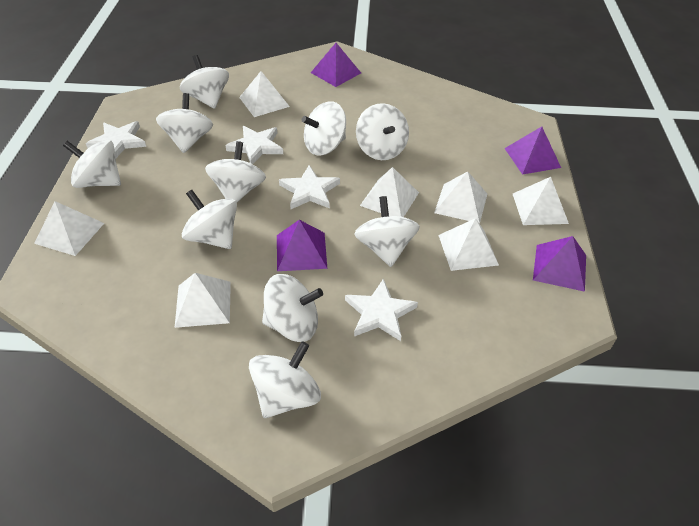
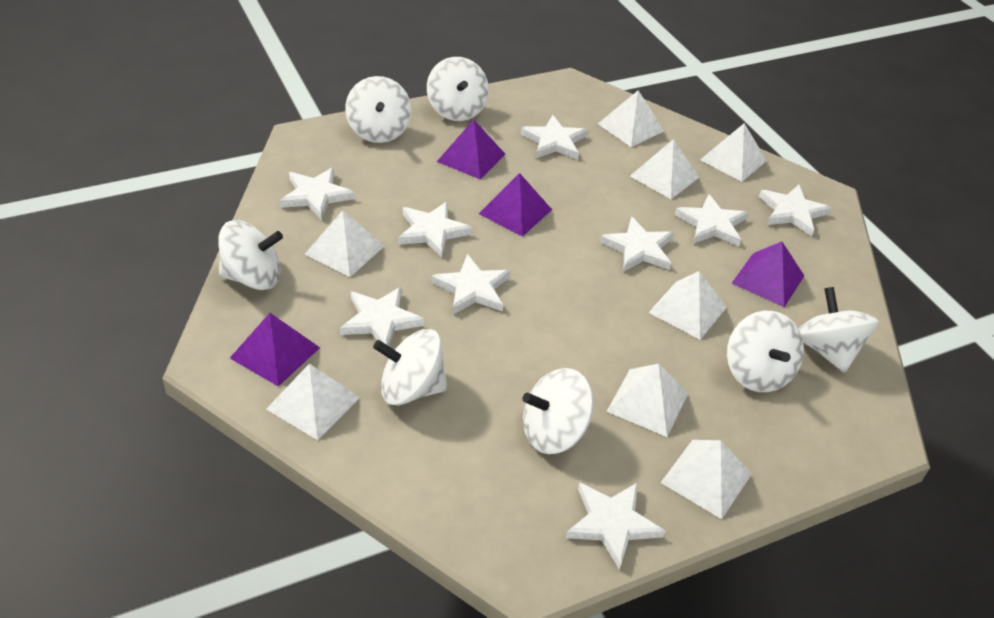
white pyramid: 7 -> 8
white spinning top: 10 -> 7
white star: 4 -> 9

